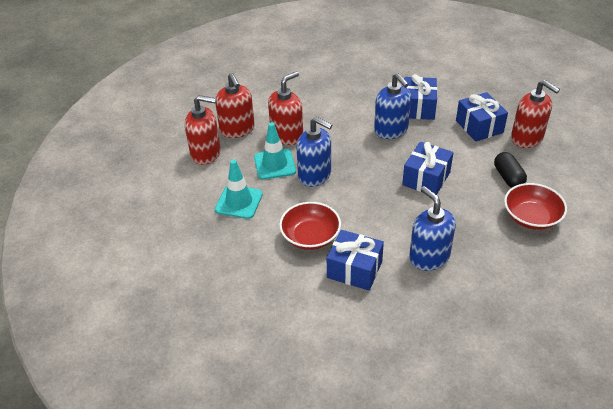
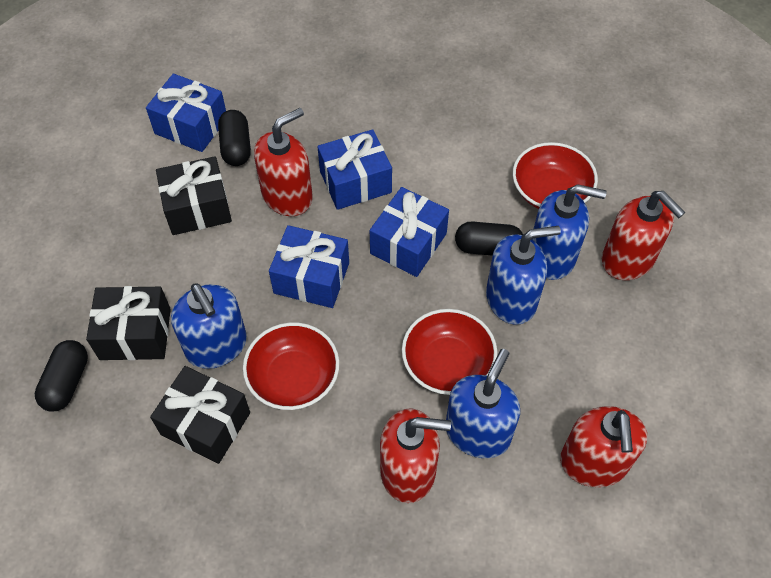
black capsule: 1 -> 3
black gift: 0 -> 3
blue soap dispenser: 3 -> 4
red bowl: 2 -> 3
turquoise traffic cone: 2 -> 0

